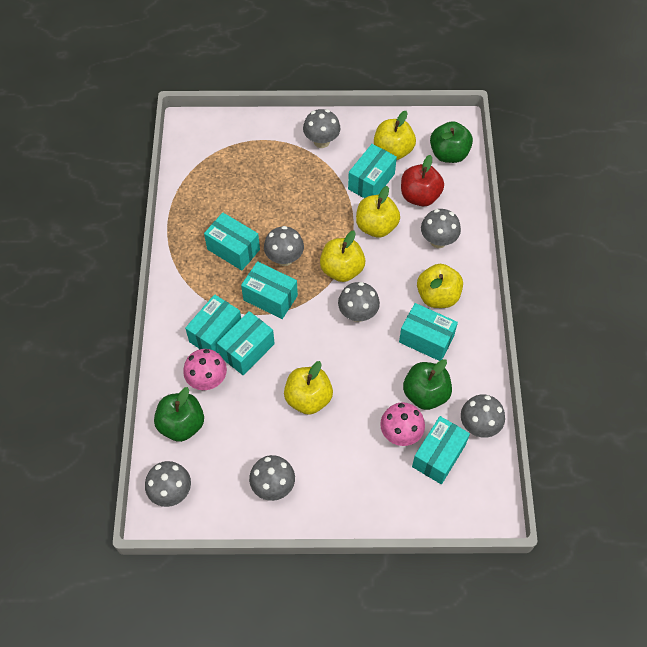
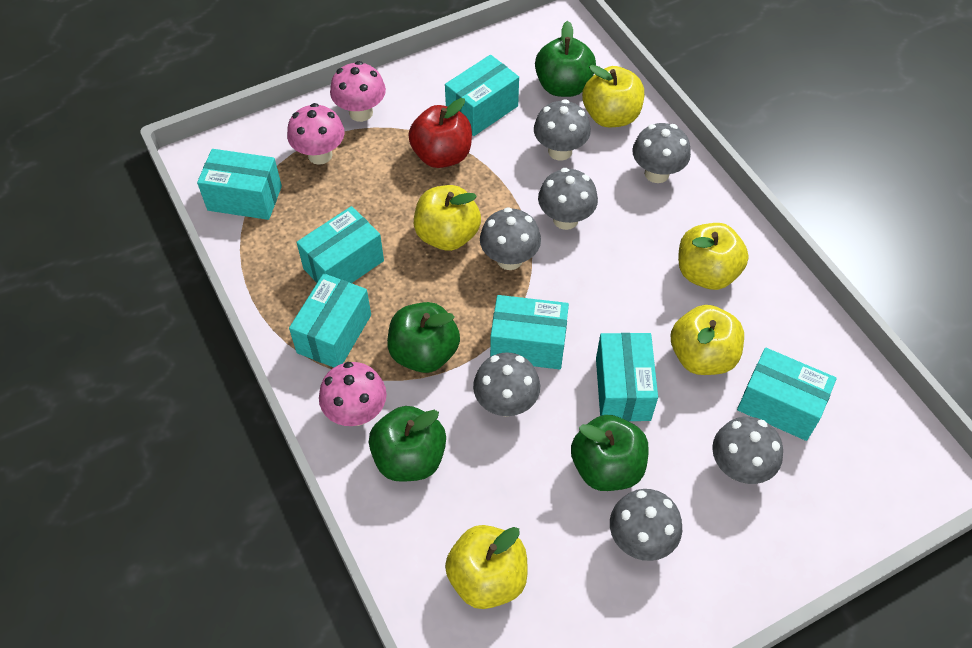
green apple: 3 -> 4
pink mushroom: 2 -> 3

